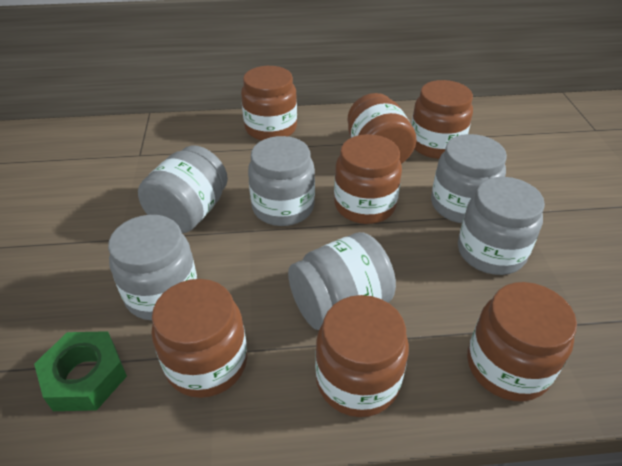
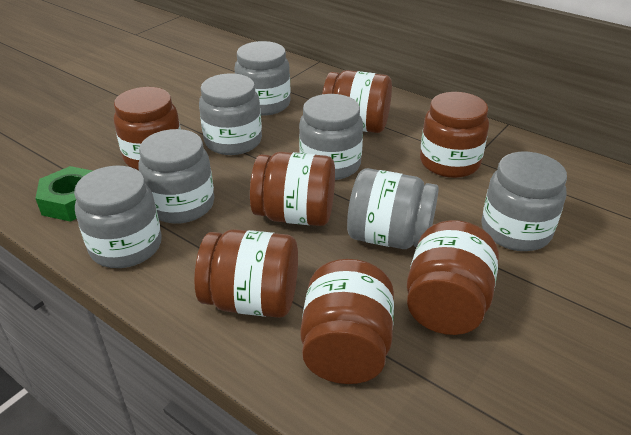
grey jar: 6 -> 7

